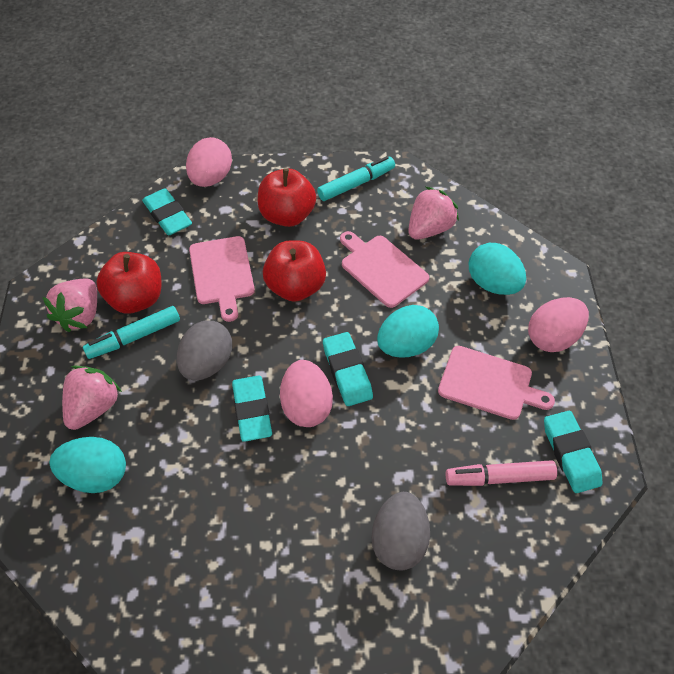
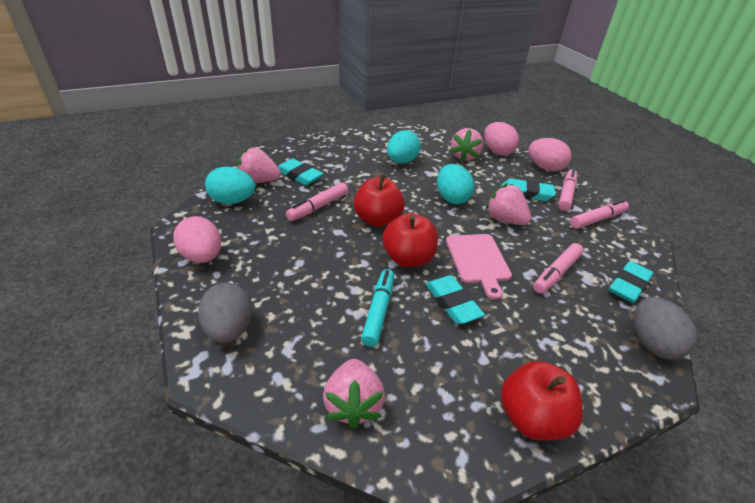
pink cutting board: 3 -> 1
pink marker: 1 -> 4
pink strawberry: 3 -> 4
turquoise marker: 2 -> 1

